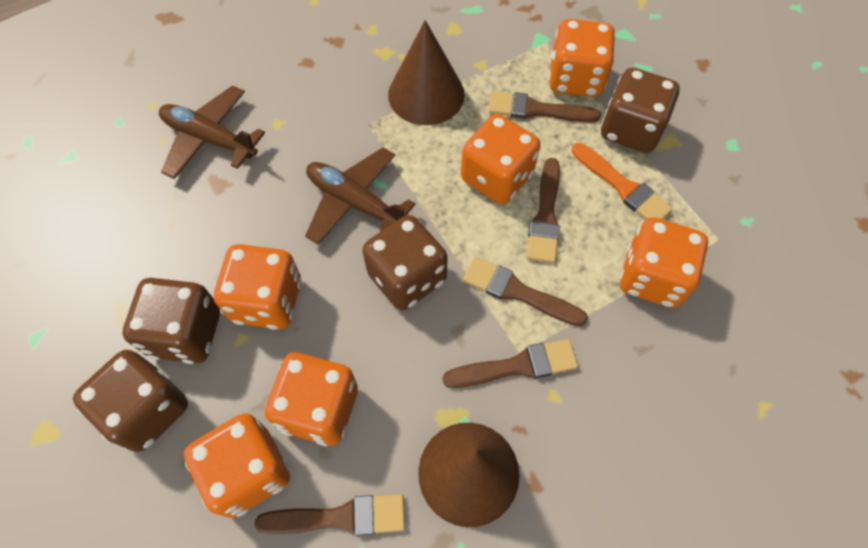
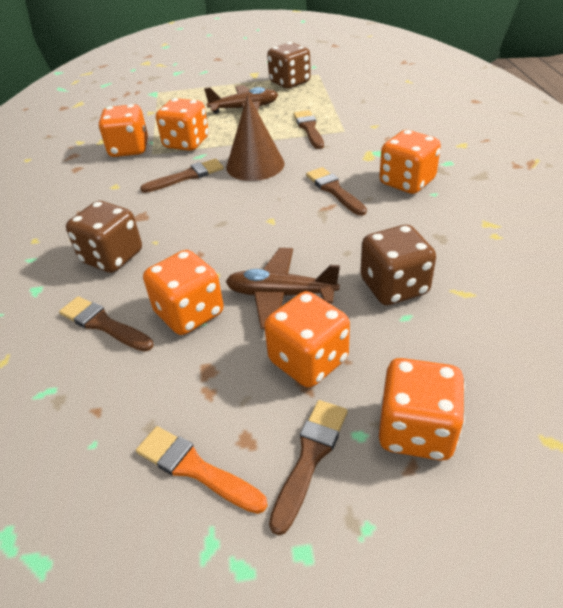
brown cone: 2 -> 1
brown dice: 4 -> 3

